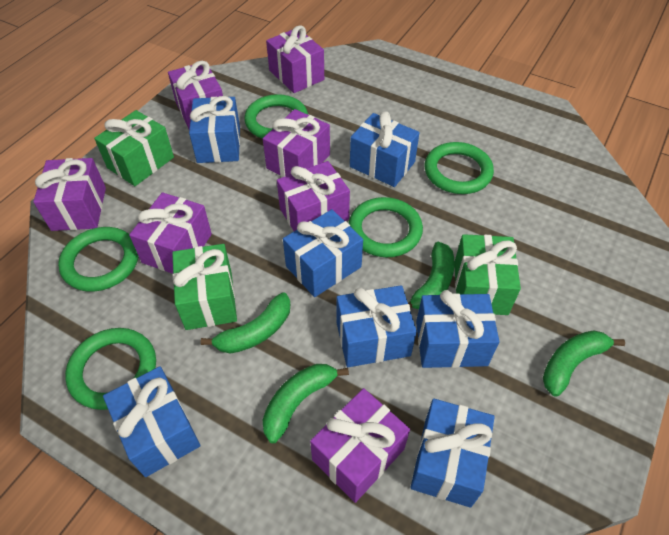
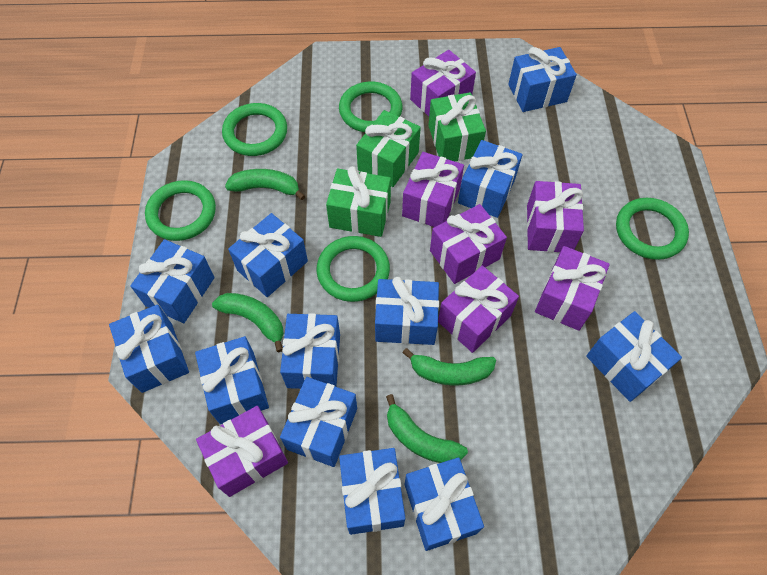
blue gift: 7 -> 12

